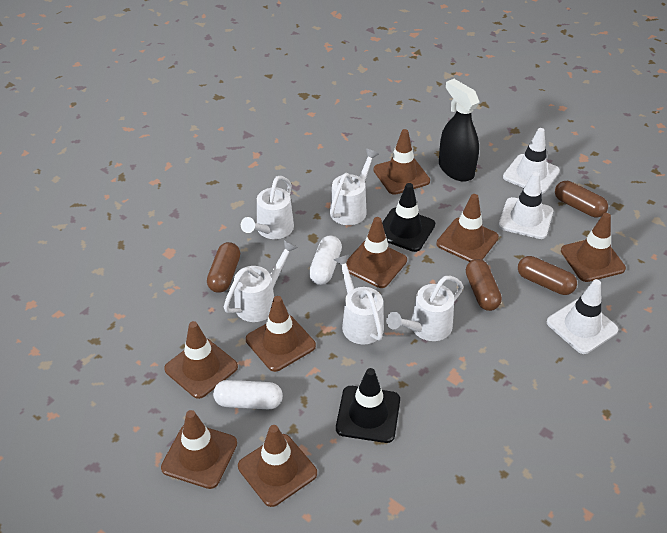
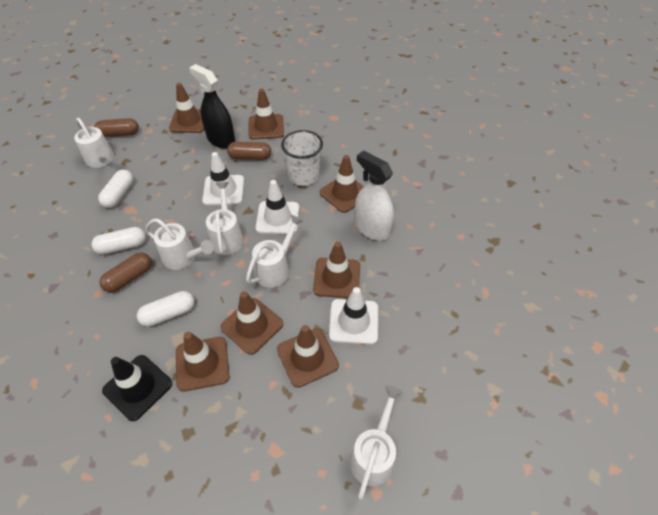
black traffic cone: 2 -> 1
brown capsule: 4 -> 3
brown traffic cone: 8 -> 7
white capsule: 2 -> 3
white cup: 0 -> 1
white spray bottle: 0 -> 1

